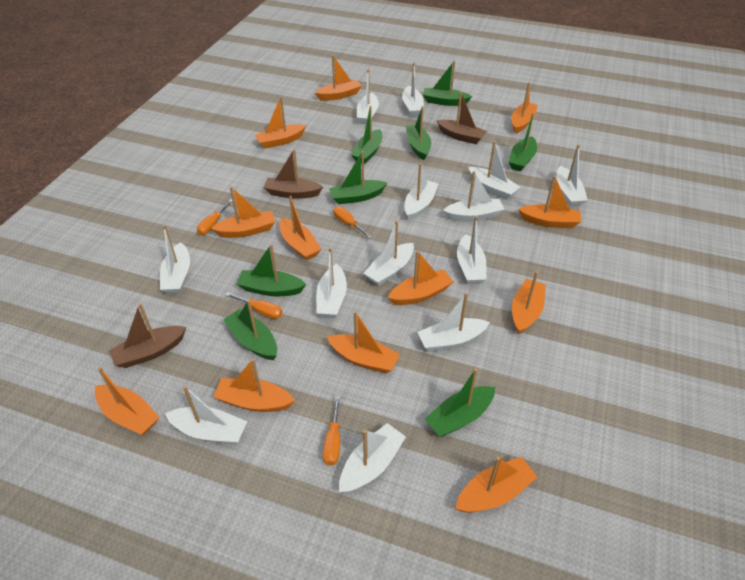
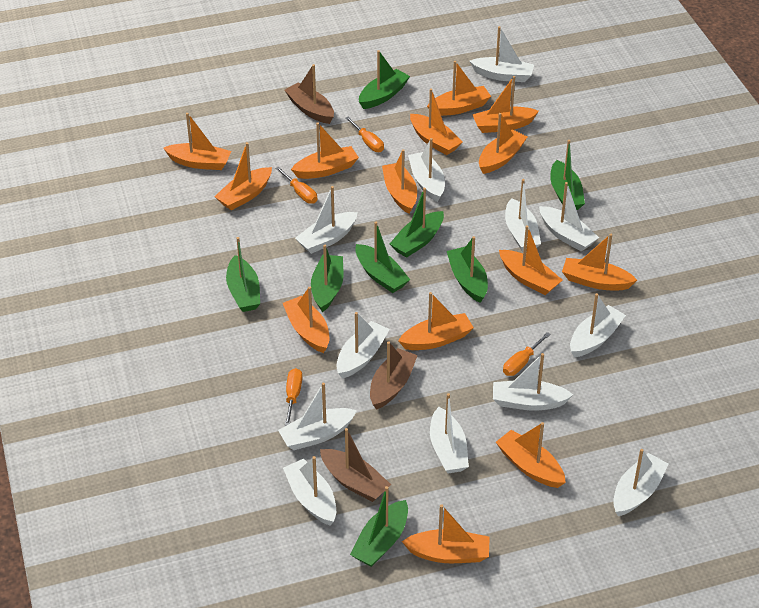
orange boat: 12 -> 14
white boat: 13 -> 12

